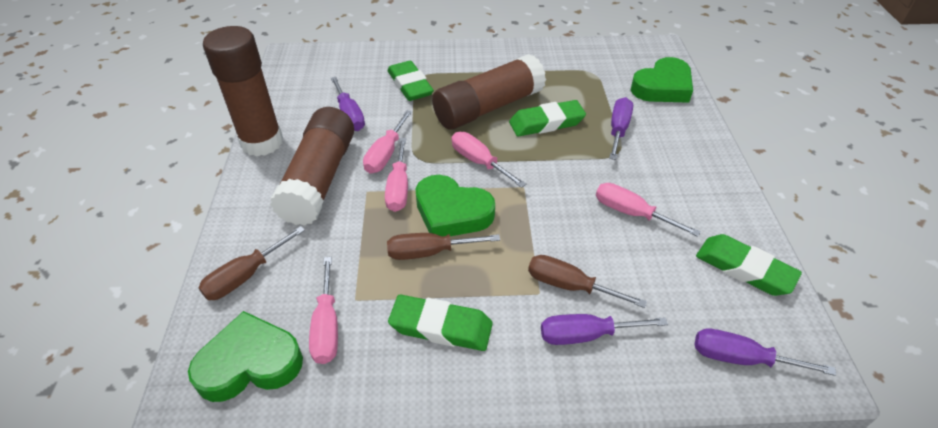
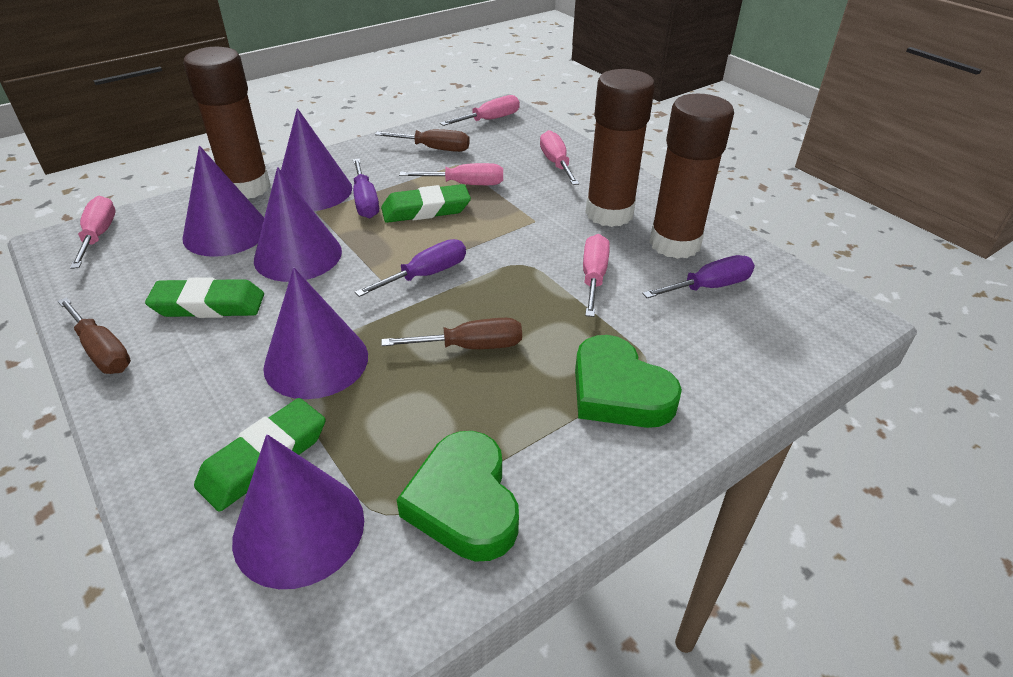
green eraser: 4 -> 3
green heart: 3 -> 2
purple cone: 0 -> 5
purple screwdriver: 4 -> 3

